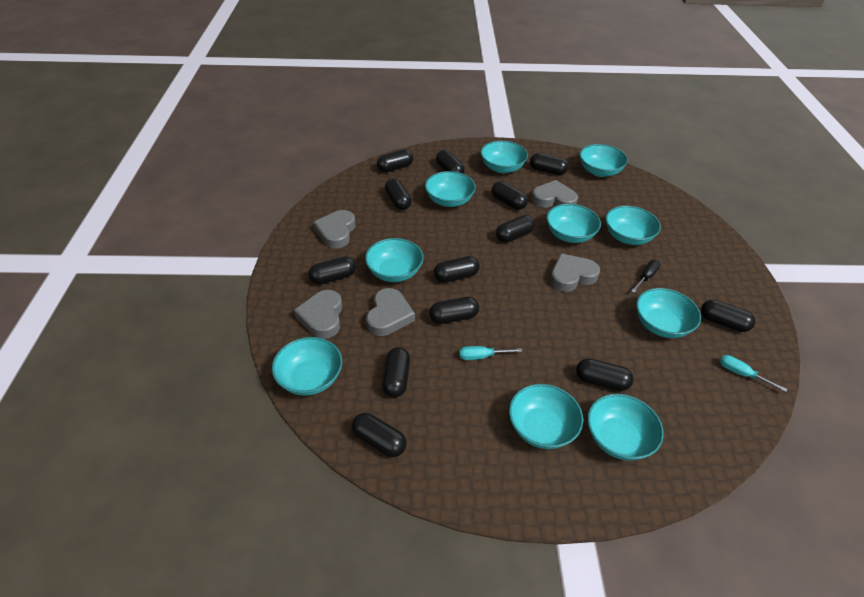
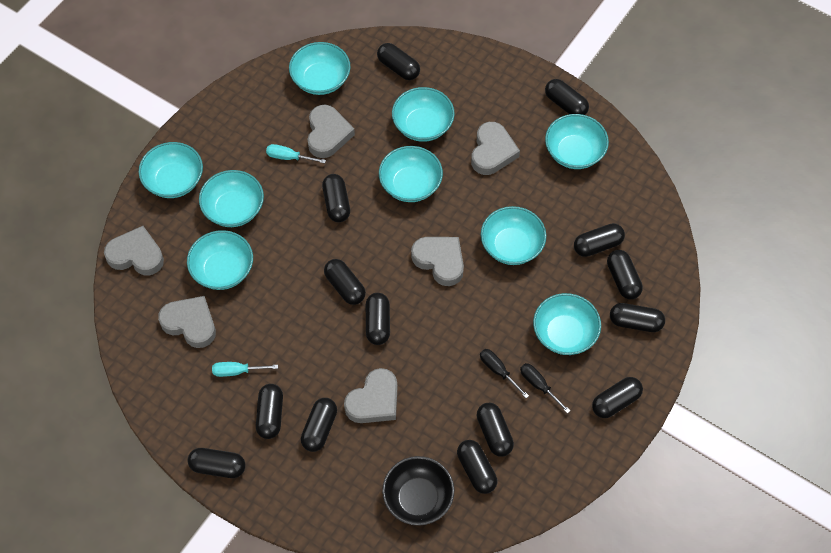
black bowl: 0 -> 1
black capsule: 13 -> 14
black screwdriver: 1 -> 2
grey heart: 5 -> 6
turquoise bowl: 10 -> 9

